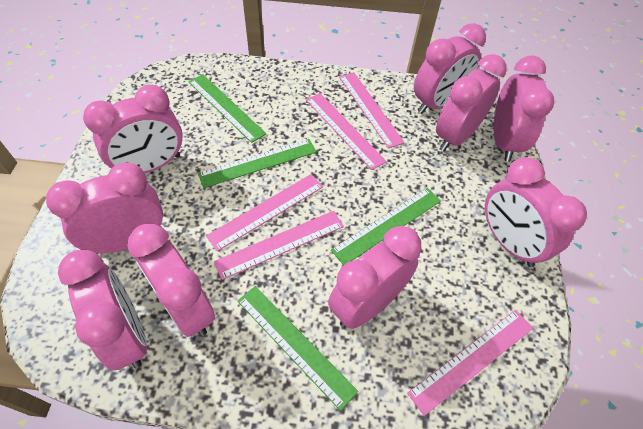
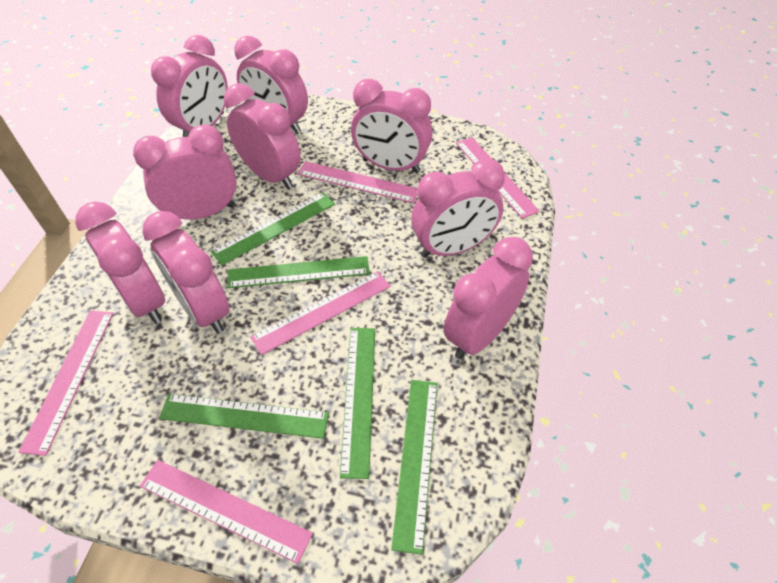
green ruler: 4 -> 5

